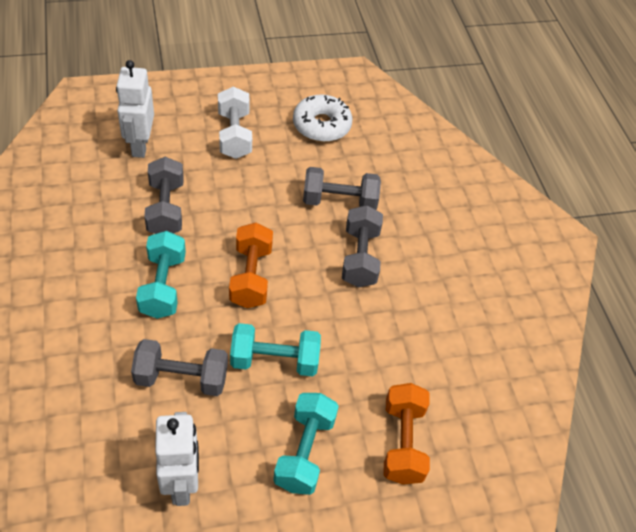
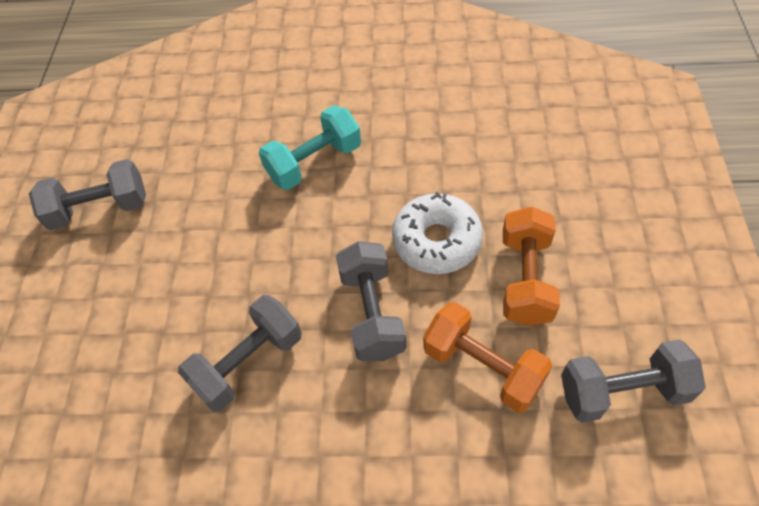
turquoise dumbbell: 3 -> 1
white dumbbell: 1 -> 0
white robot: 2 -> 0

